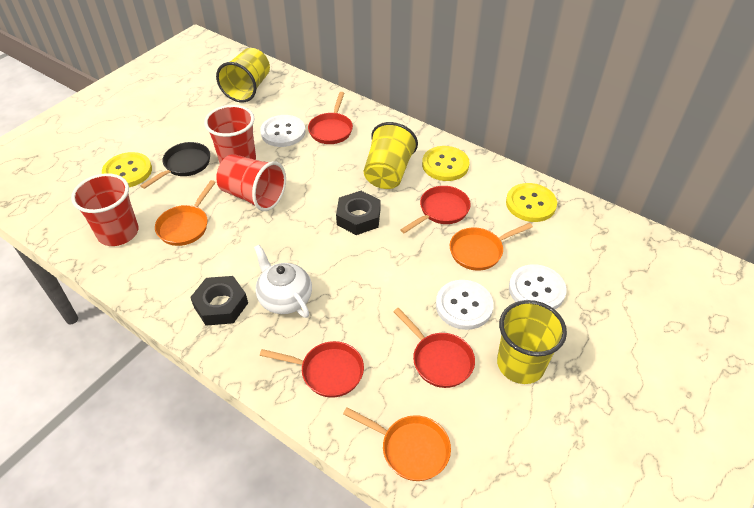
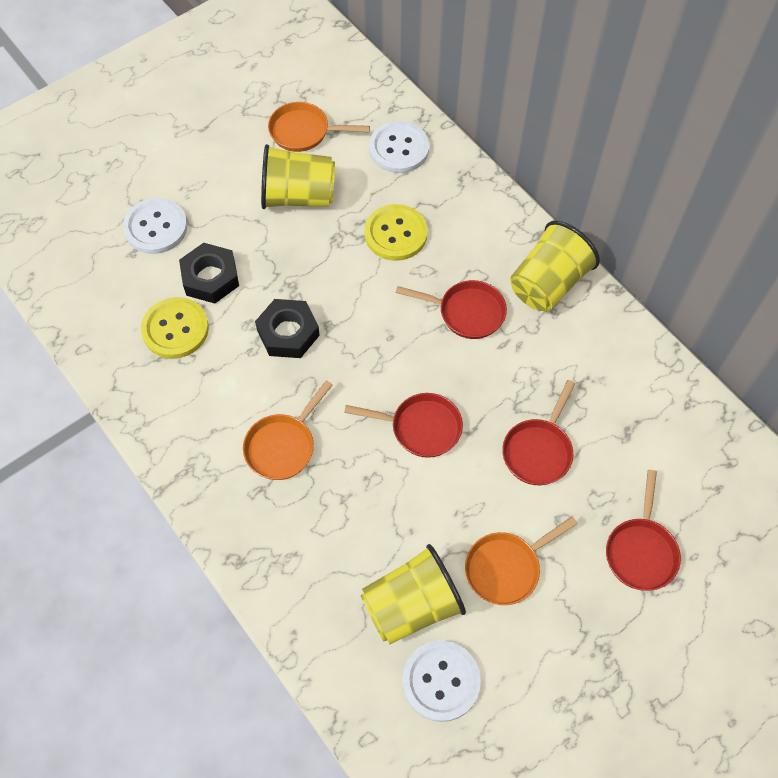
black pan: 1 -> 0
red cup: 3 -> 0
white teapot: 1 -> 0
yellow button: 3 -> 2

